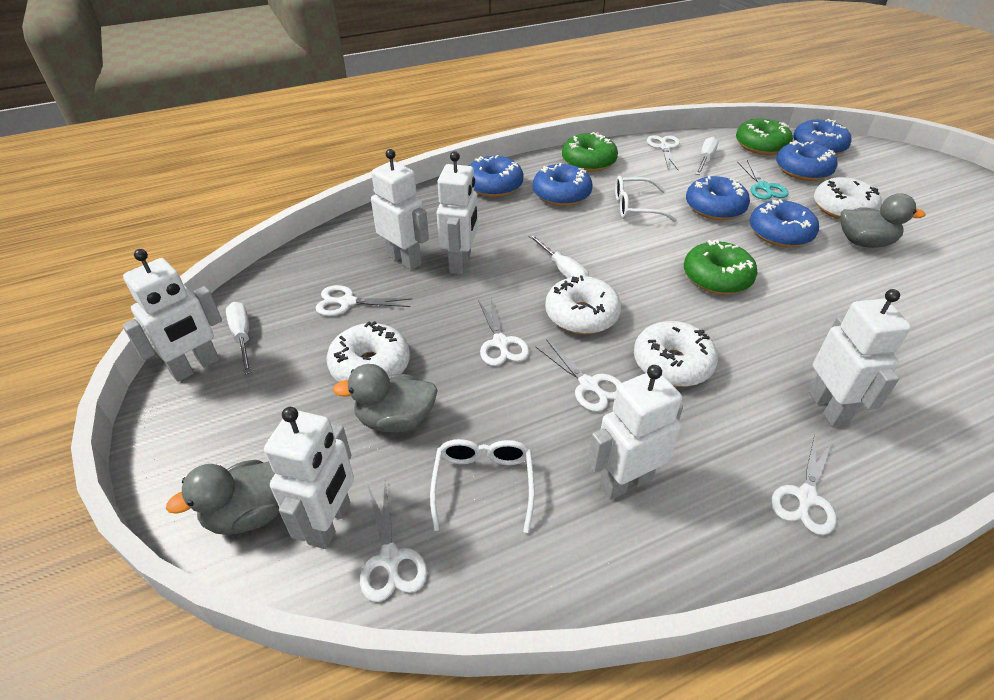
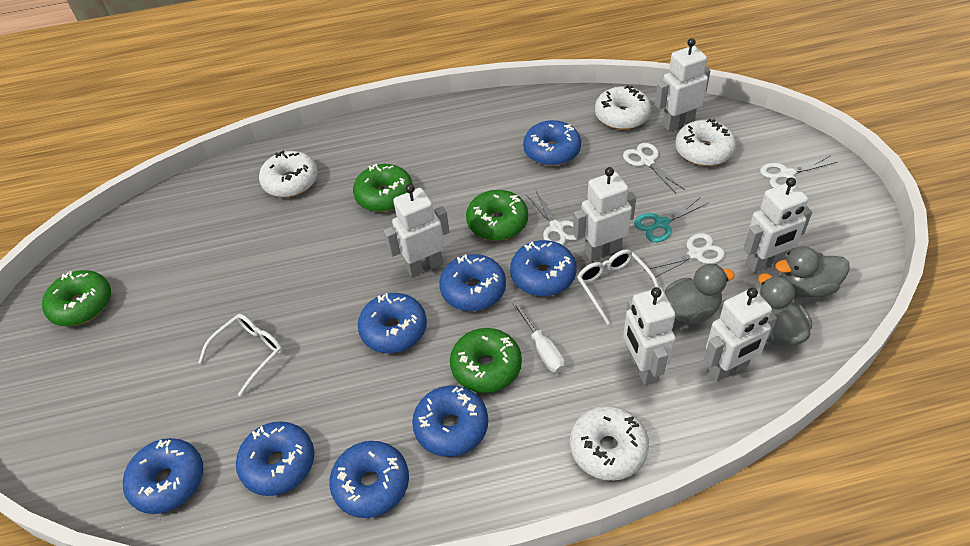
blue donut: 6 -> 8
green donut: 3 -> 4
white scissors: 6 -> 4
white screwdriver: 3 -> 1

